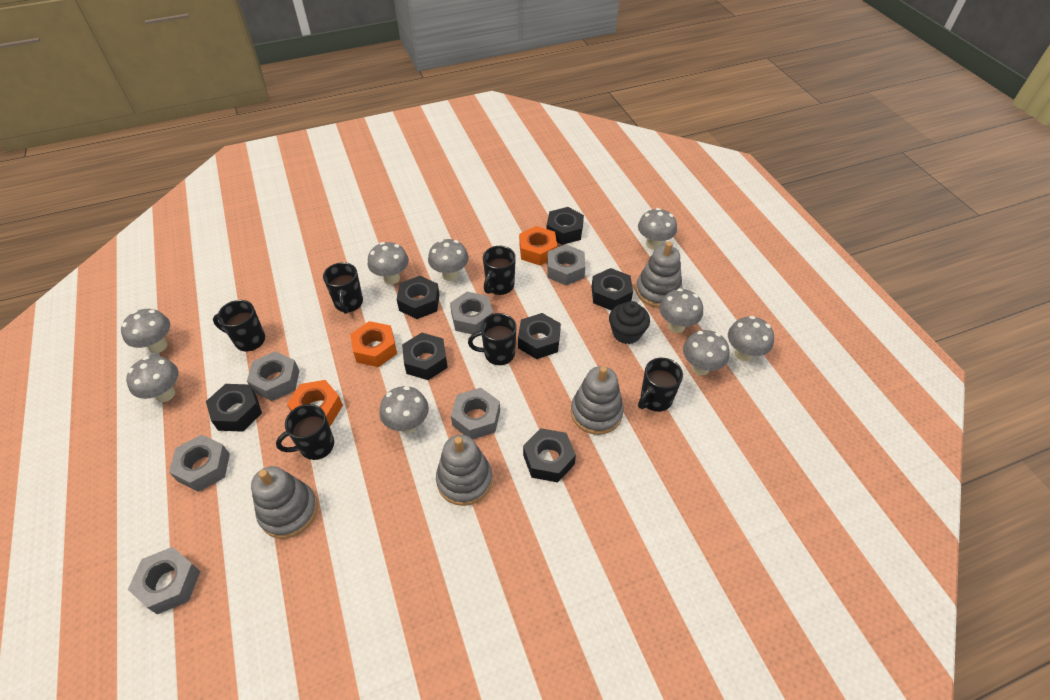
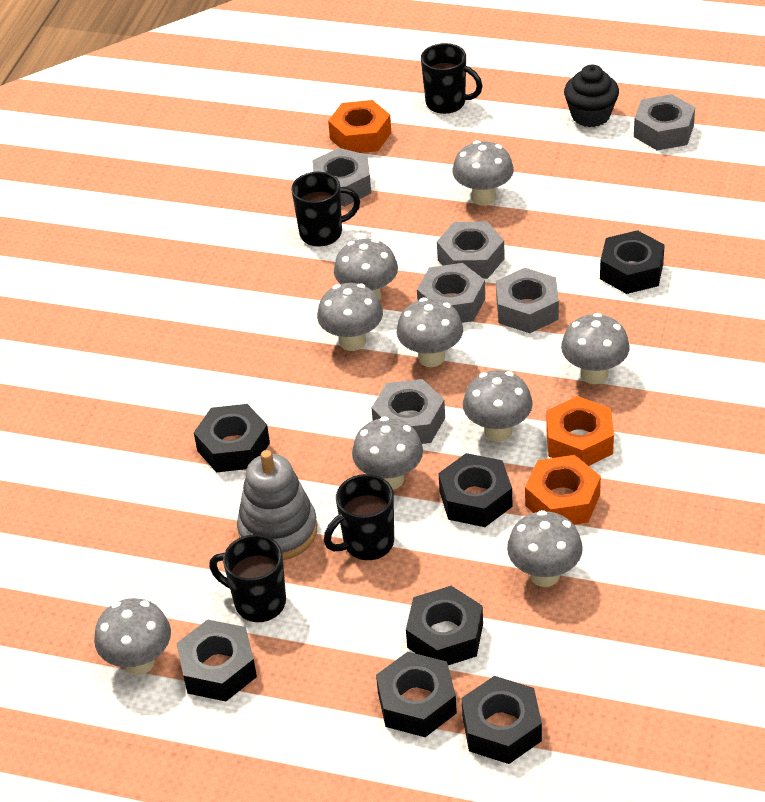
black mug: 6 -> 4
grey stacking toy: 4 -> 1

